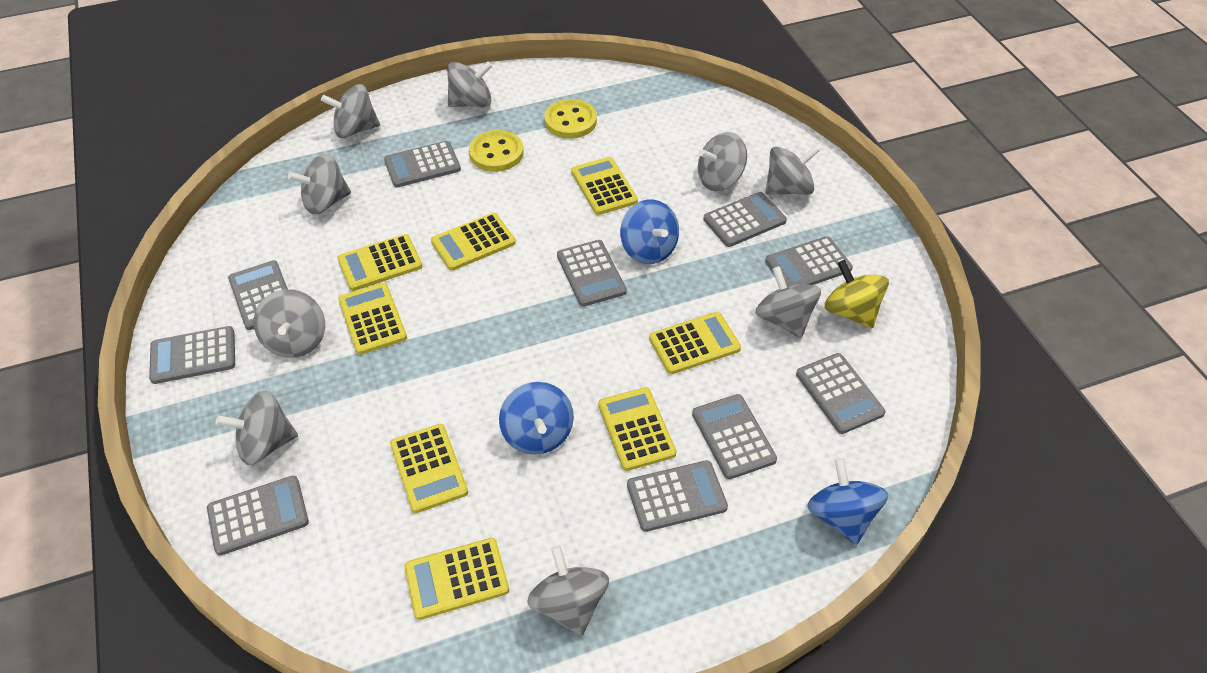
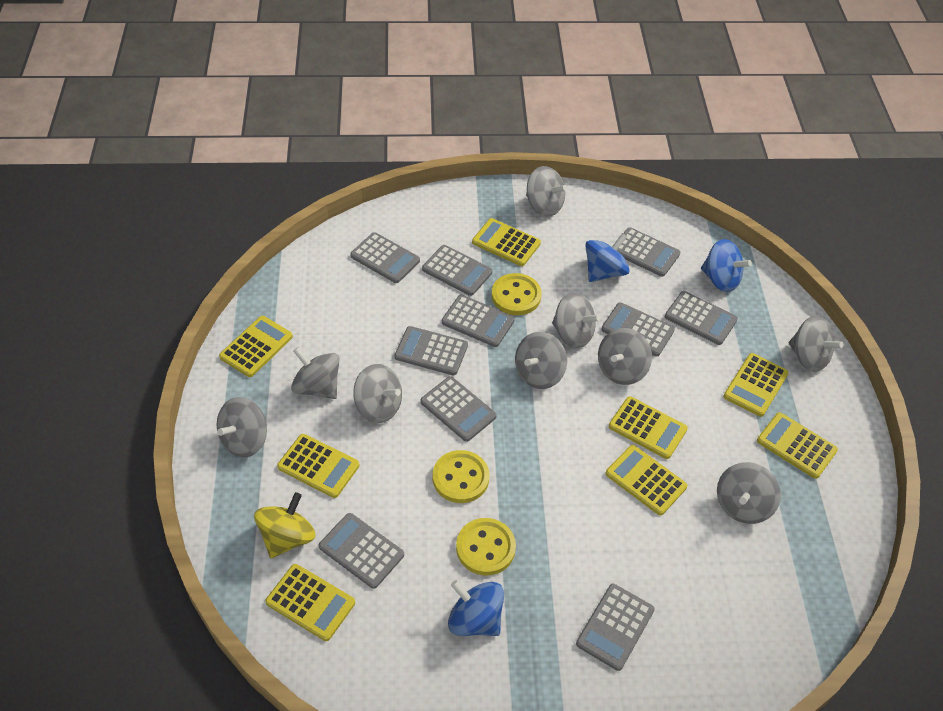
yellow button: 2 -> 3

